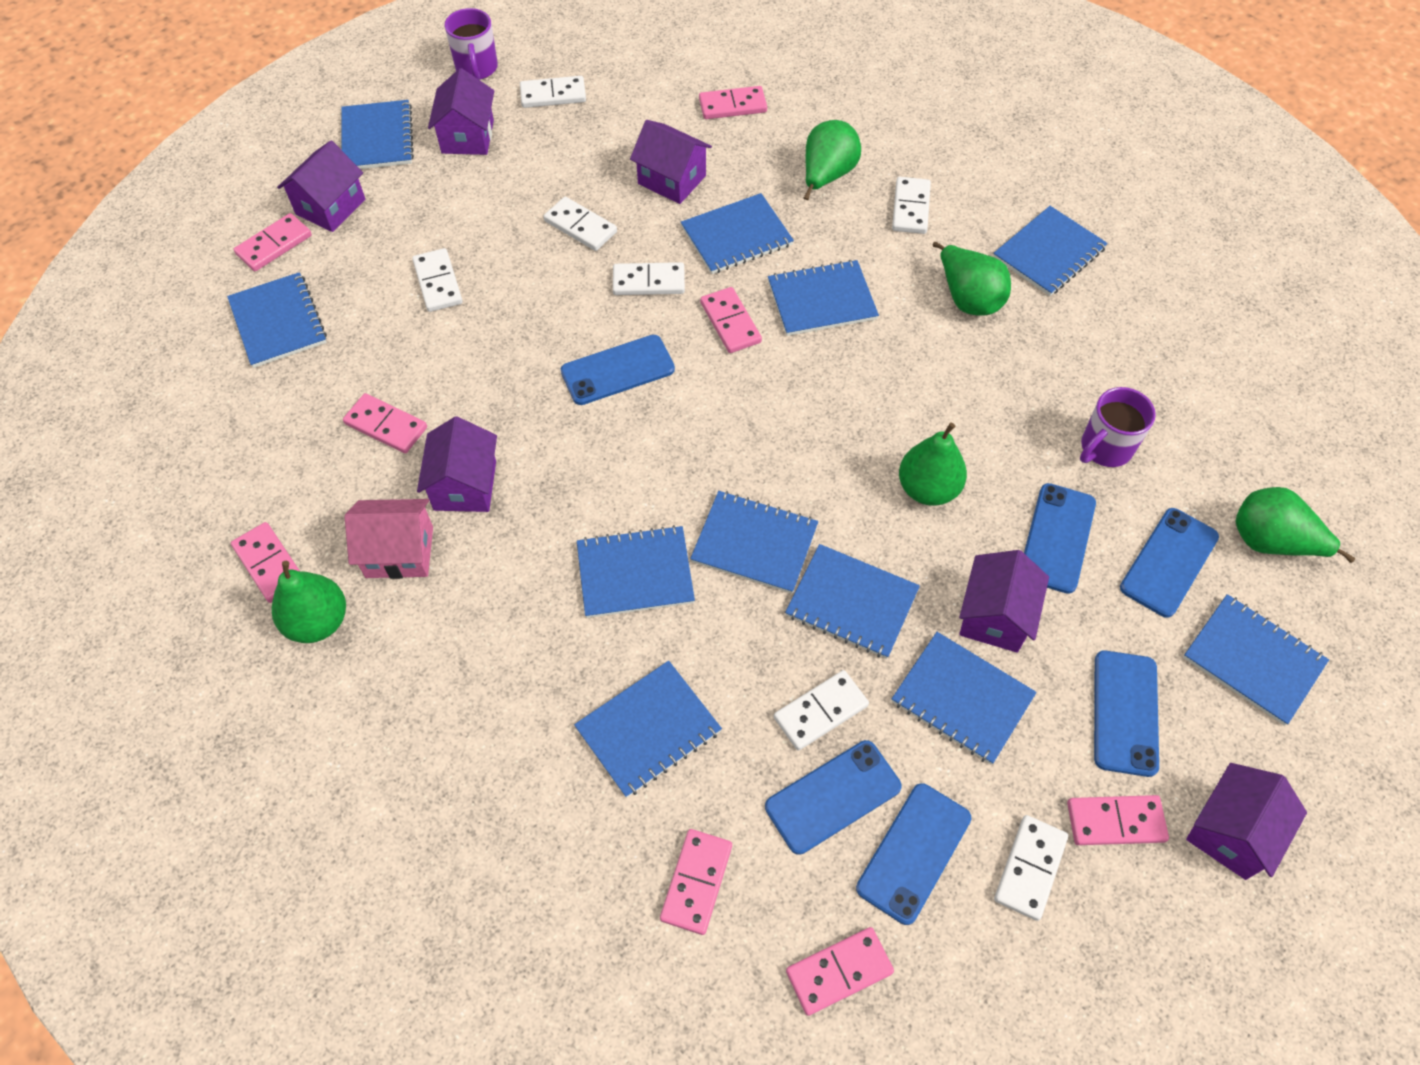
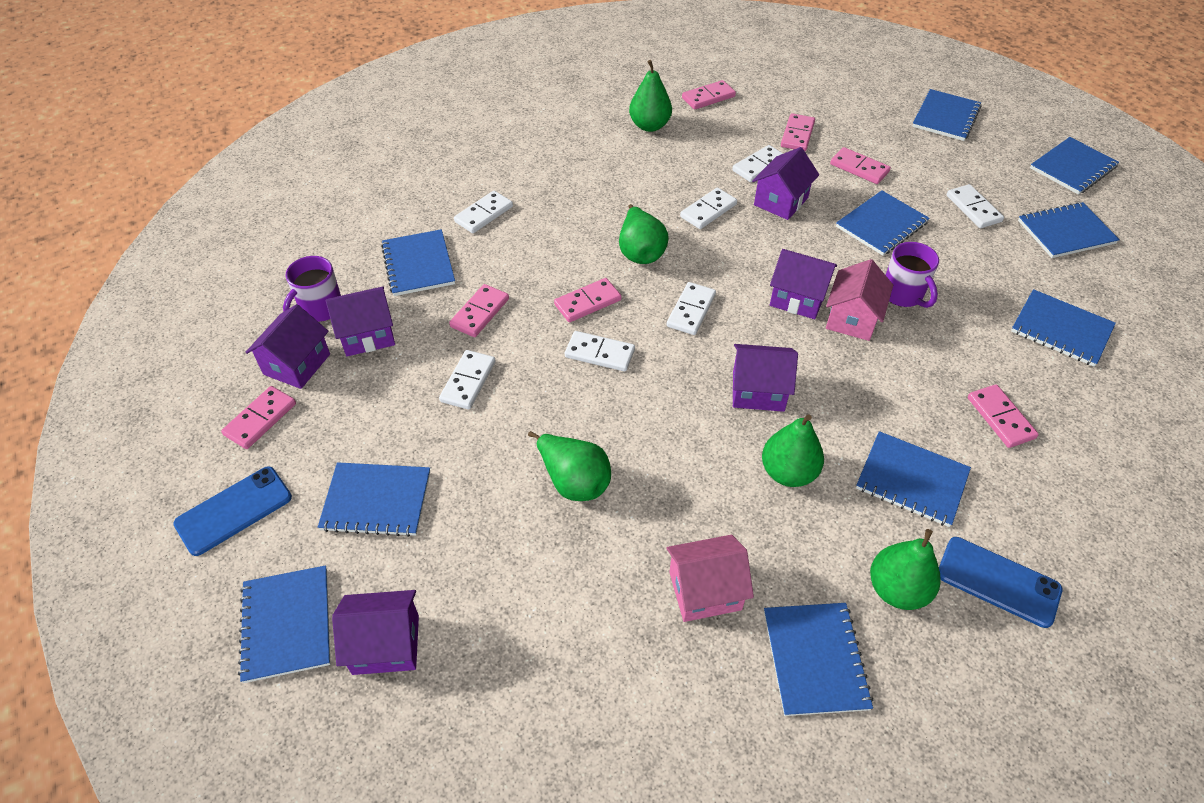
blue notebook: 11 -> 10
blue phone: 6 -> 2
pink domino: 8 -> 7
pink house: 1 -> 2

